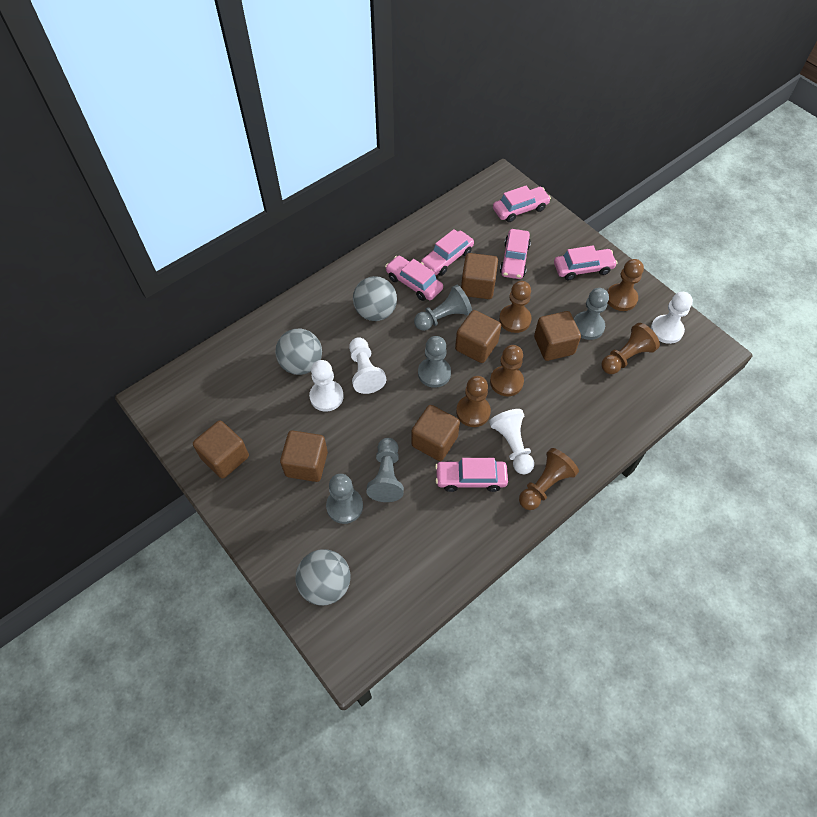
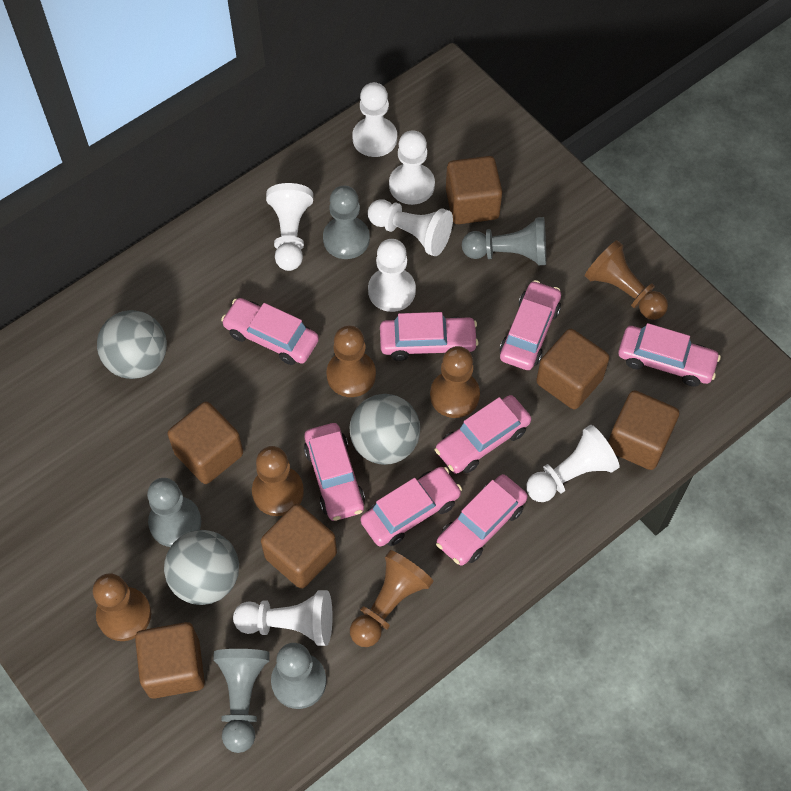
pink car: 6 -> 8
white pawn: 4 -> 7

